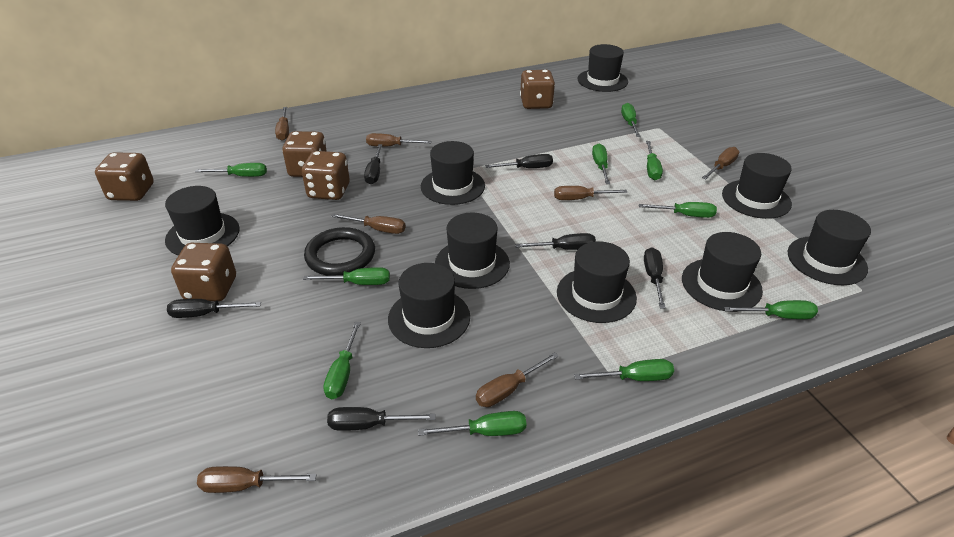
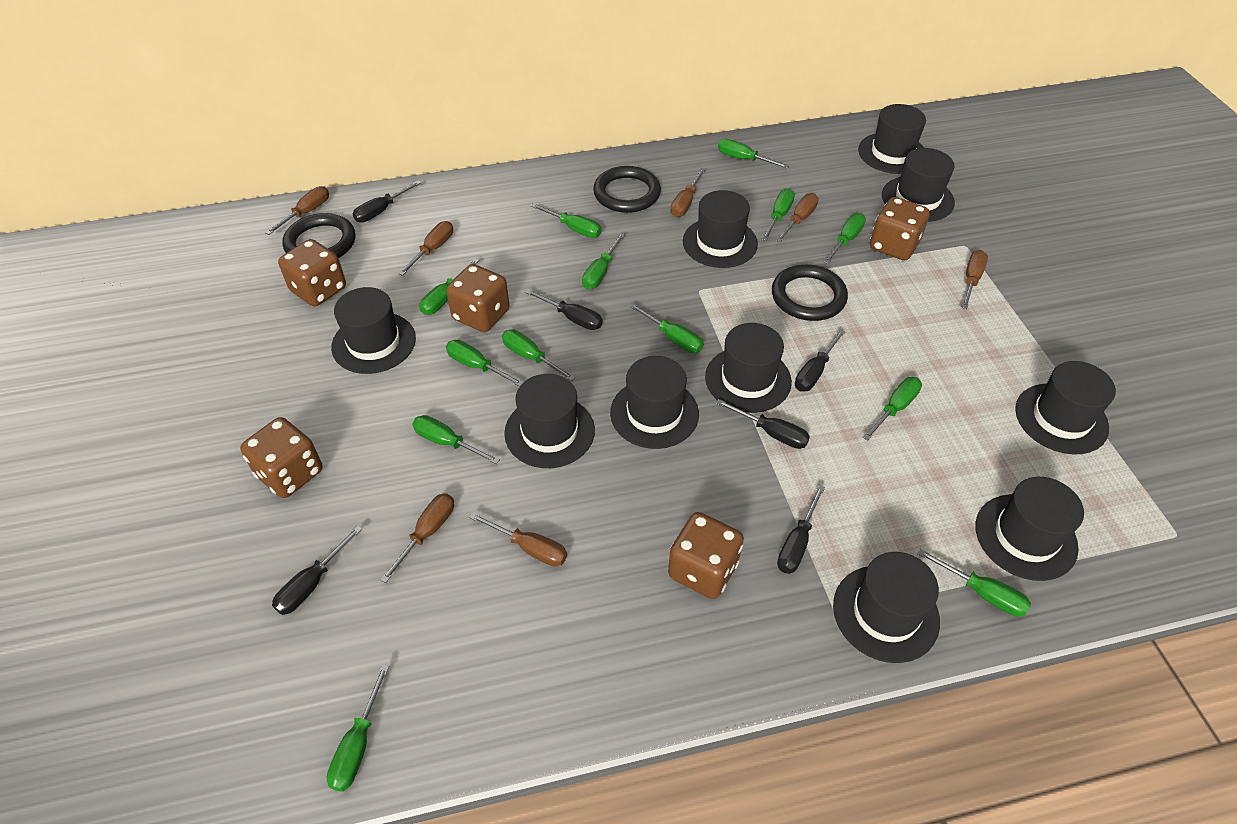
black hat: 9 -> 10
black ring: 1 -> 3
green screwdriver: 10 -> 13

